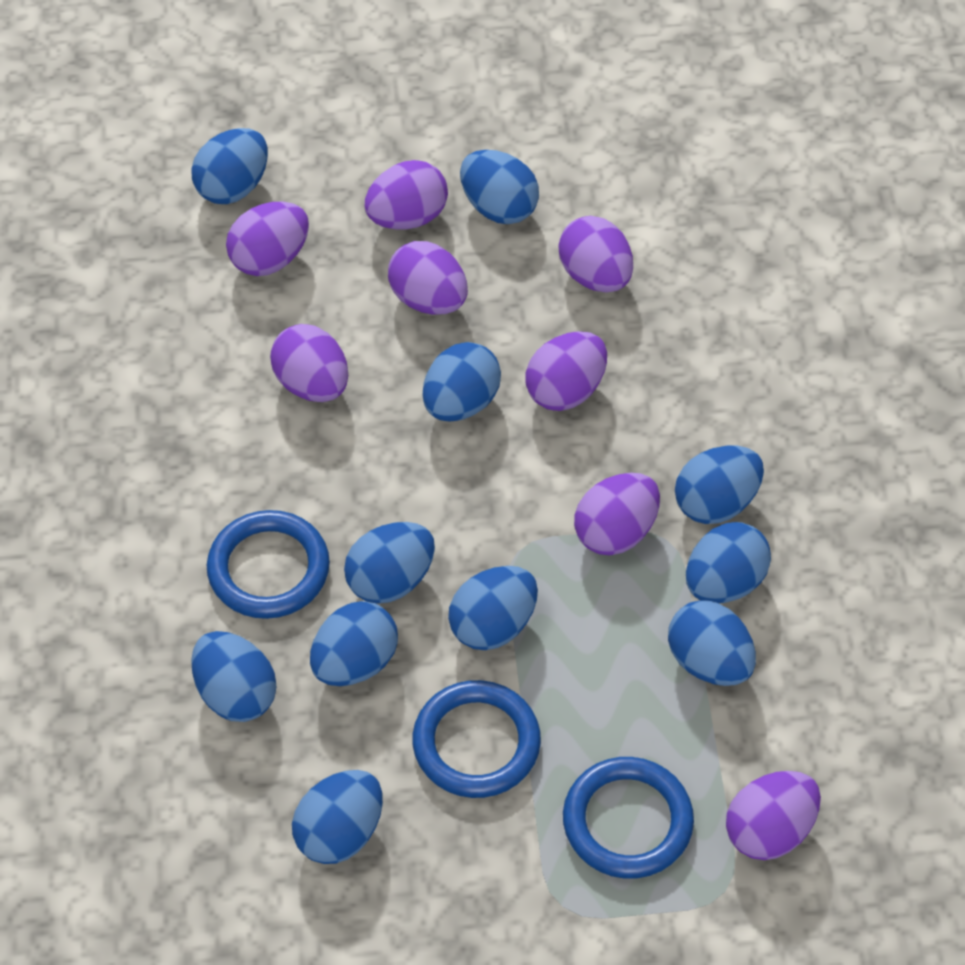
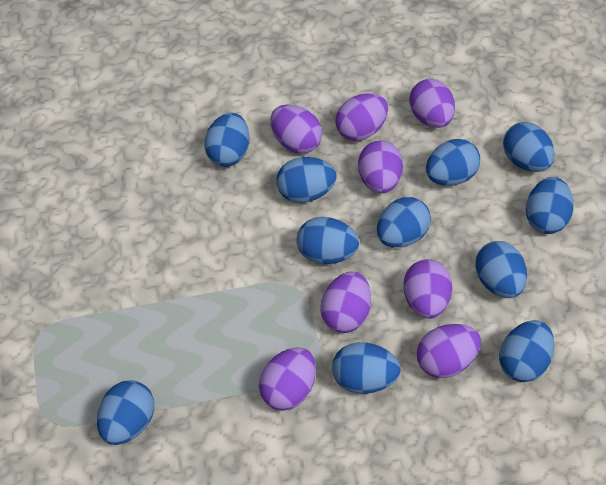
blue ring: 3 -> 0

